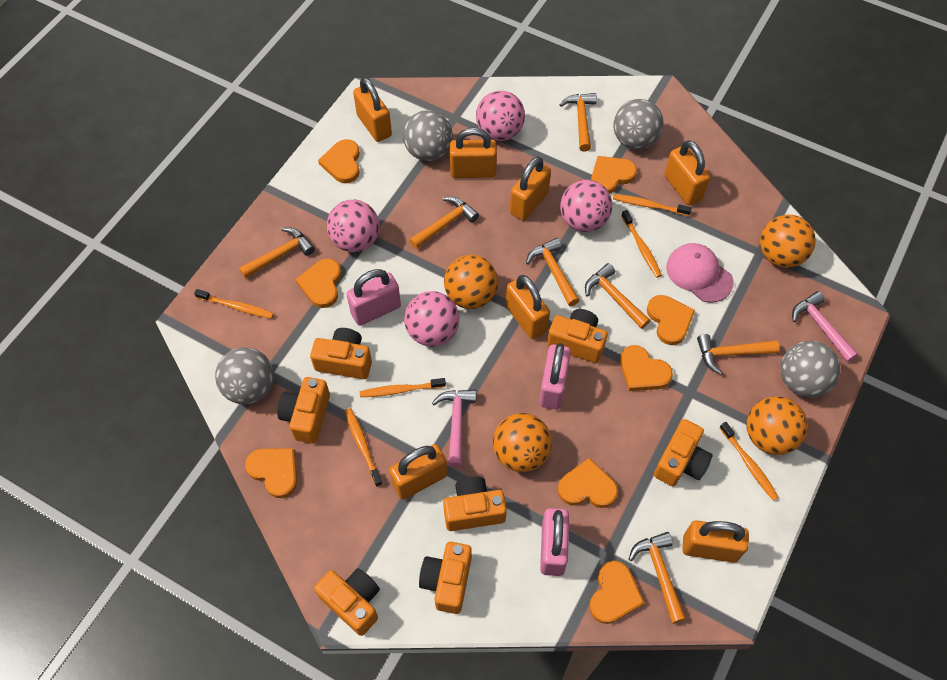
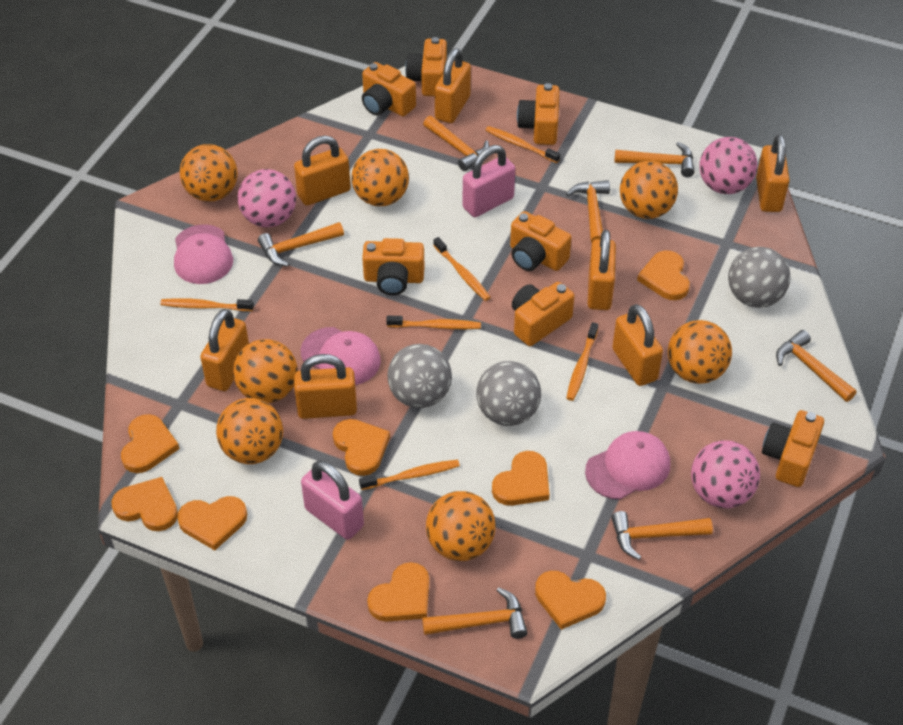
grey ball: 4 -> 3
orange ball: 4 -> 7
pink ball: 4 -> 3
pink cap: 1 -> 3
pink hammer: 2 -> 0
pink padlock: 3 -> 2

